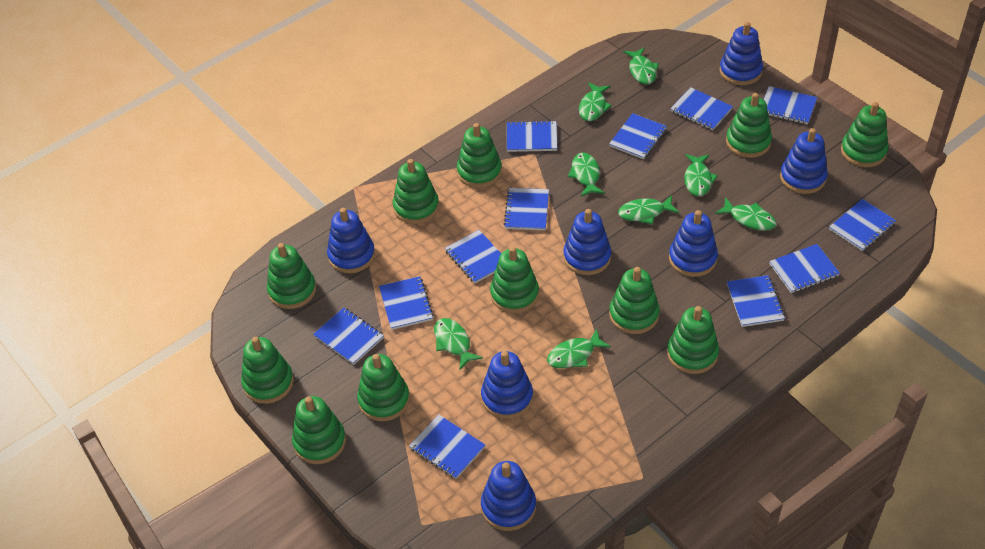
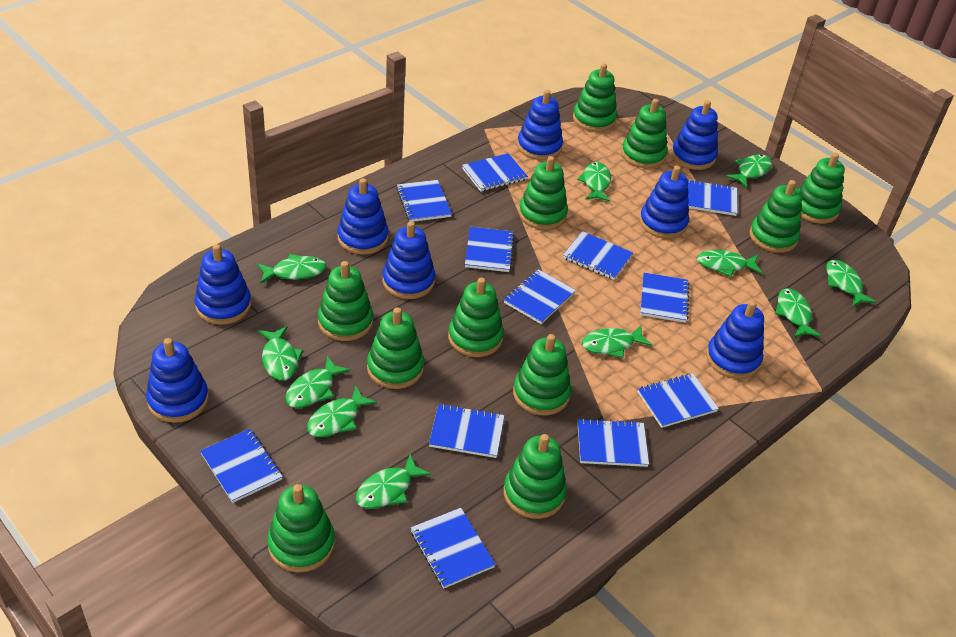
blue stacking toy: 7 -> 8
green fish: 8 -> 11

